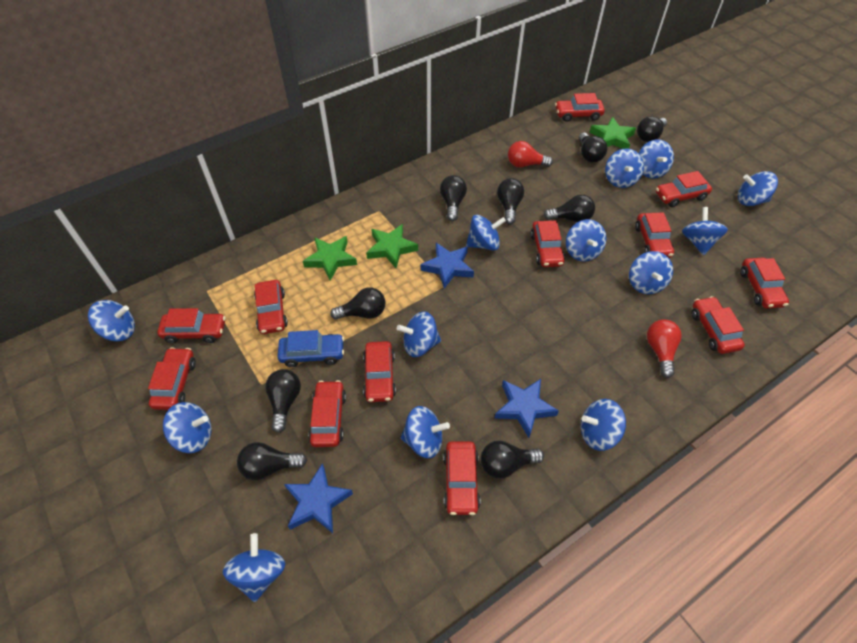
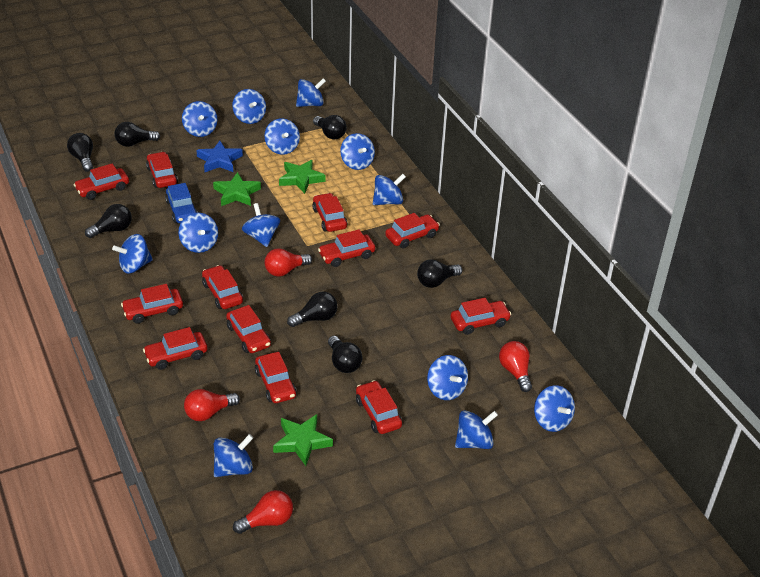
black light bulb: 9 -> 7
blue star: 3 -> 1
red light bulb: 2 -> 4

